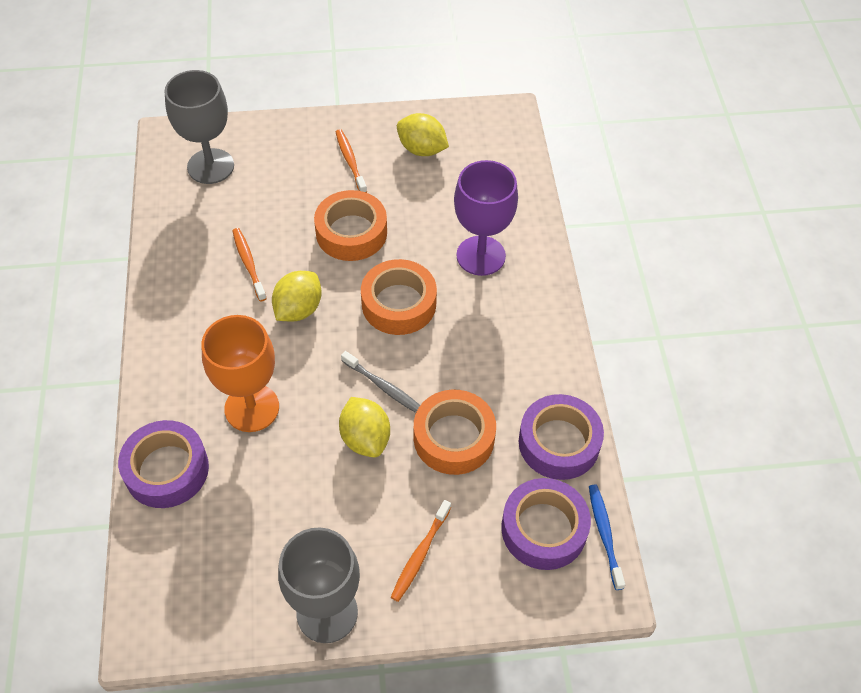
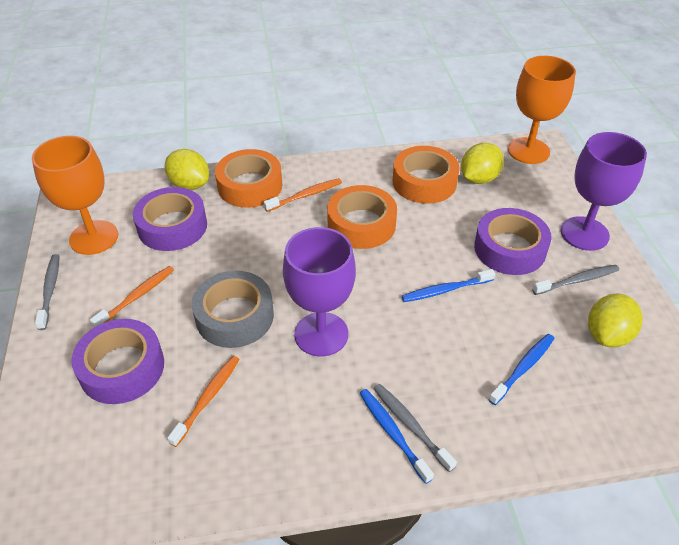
blue toothbrush: 1 -> 3
grey goblet: 2 -> 0
grey tape: 0 -> 1
grey toothbrush: 1 -> 3
orange goblet: 1 -> 2
purple goblet: 1 -> 2

